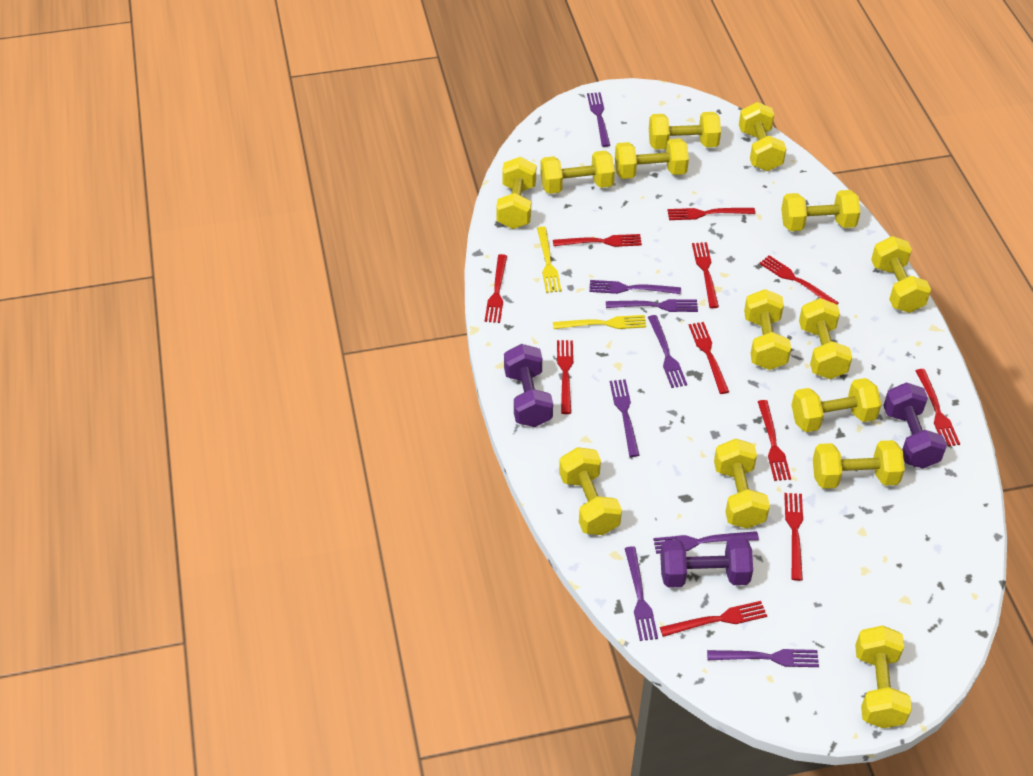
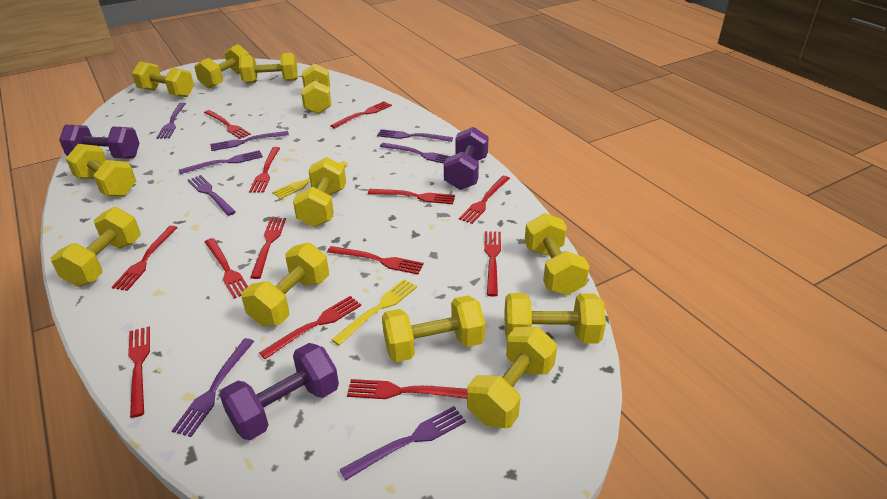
red fork: 11 -> 13
yellow dumbbell: 14 -> 12

